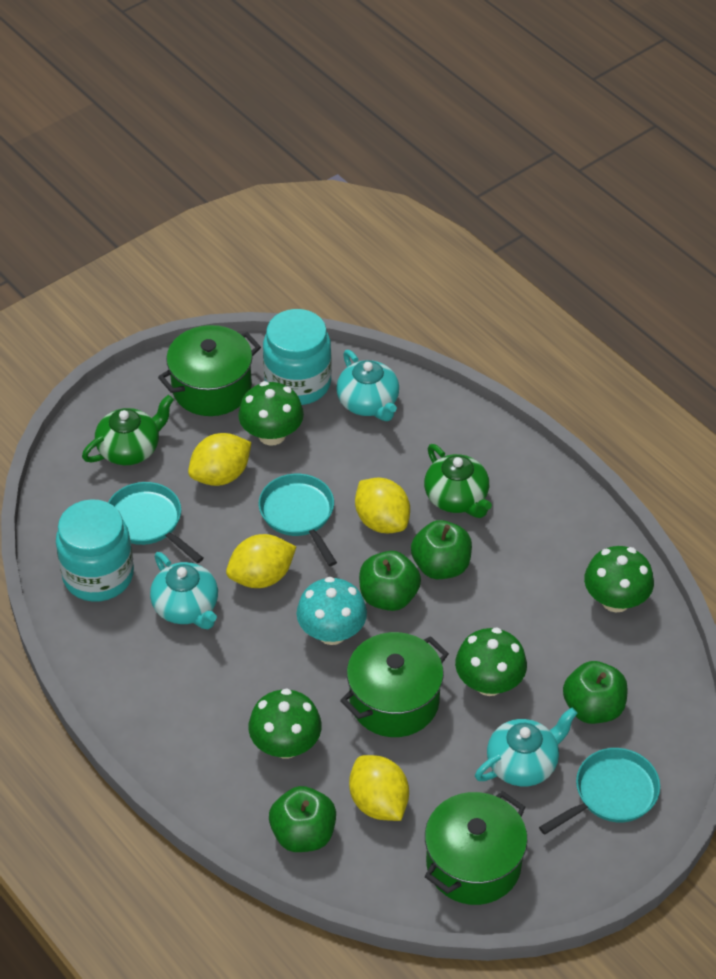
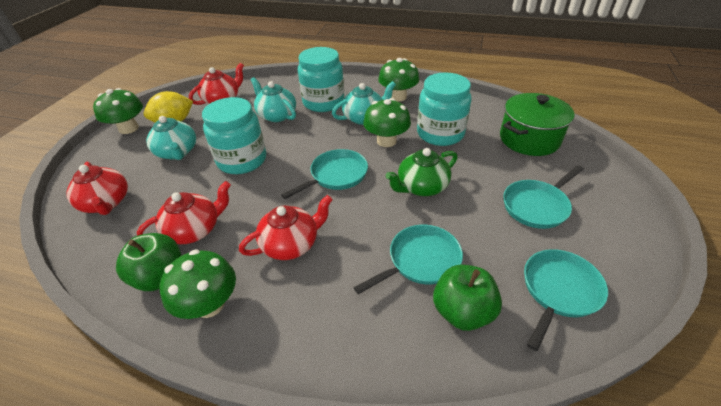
green apple: 4 -> 2
green pot: 3 -> 1
green teapot: 2 -> 1
red teapot: 0 -> 4
turquoise jar: 2 -> 3
turquoise mushroom: 1 -> 0
turquoise pan: 3 -> 4
yellow lemon: 4 -> 1

